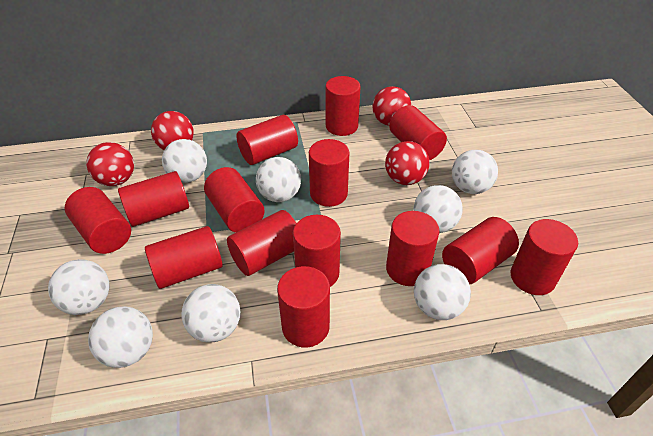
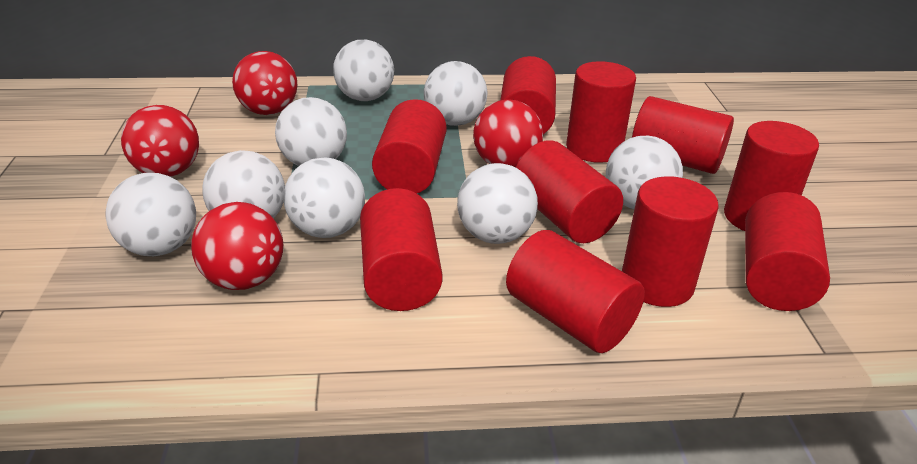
red cylinder: 14 -> 10

